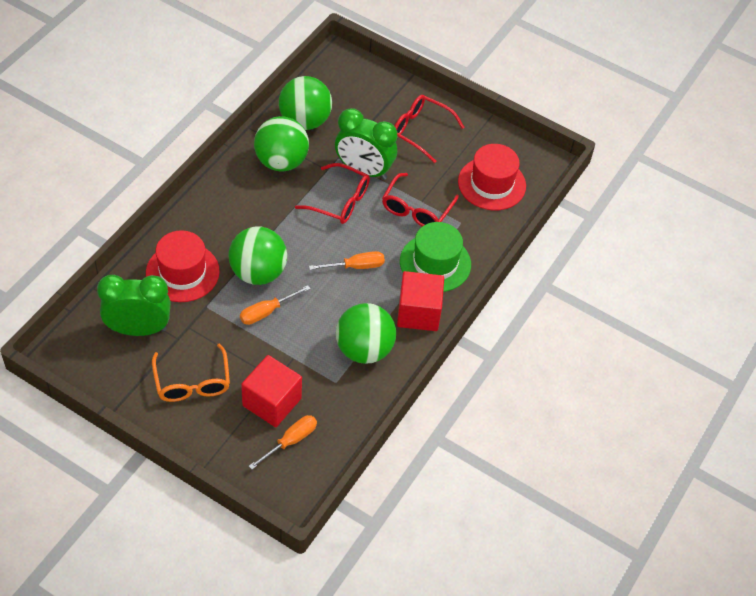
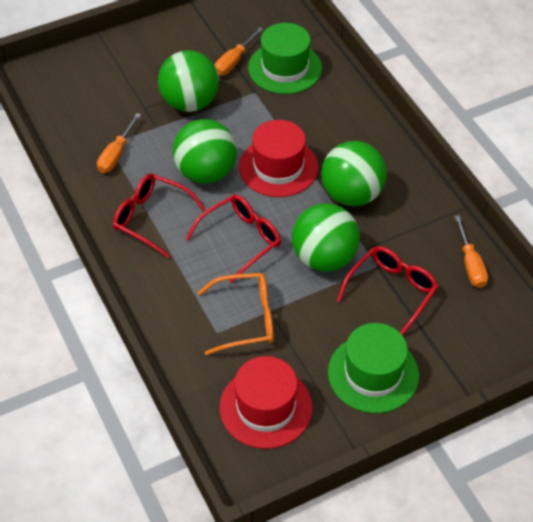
green clock: 2 -> 0
green hat: 1 -> 2
red cube: 2 -> 0

